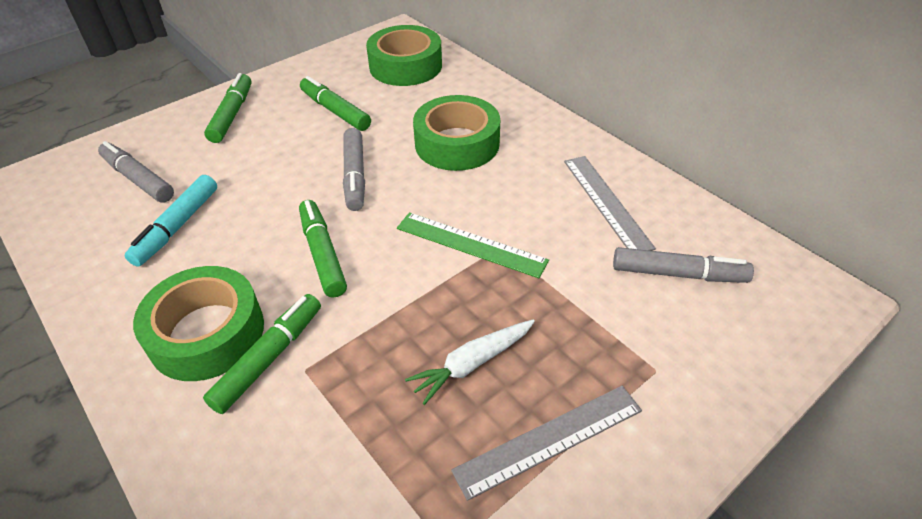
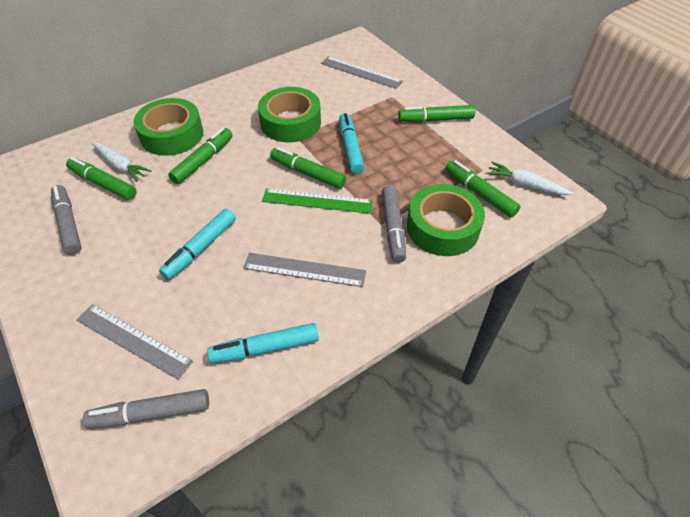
green marker: 4 -> 5
grey ruler: 2 -> 3
turquoise marker: 1 -> 3
white carrot: 1 -> 2

